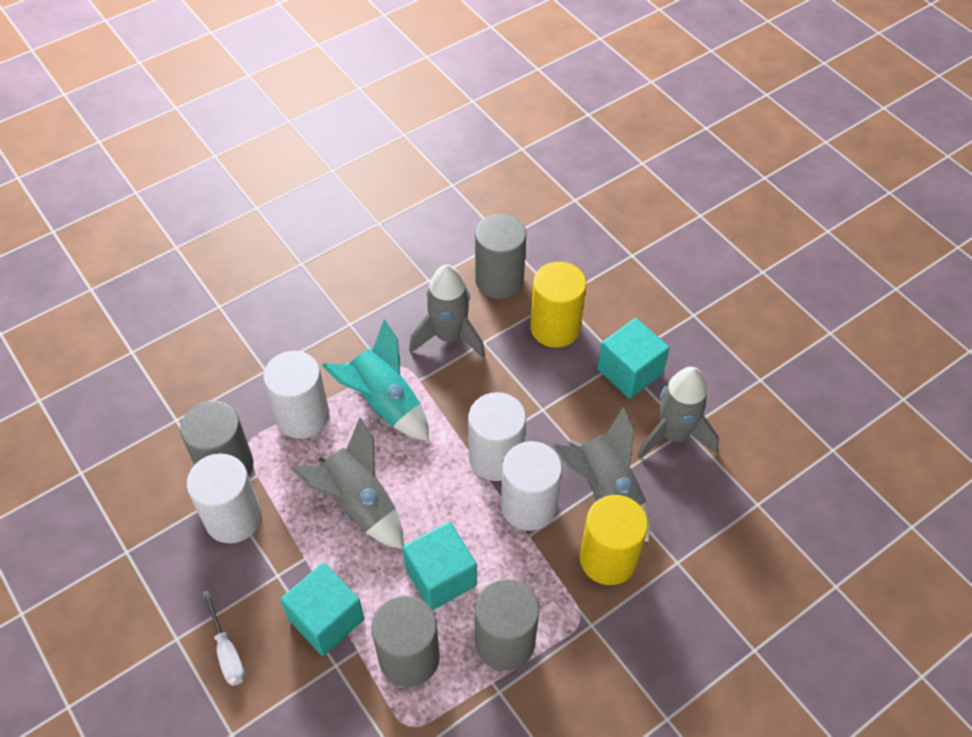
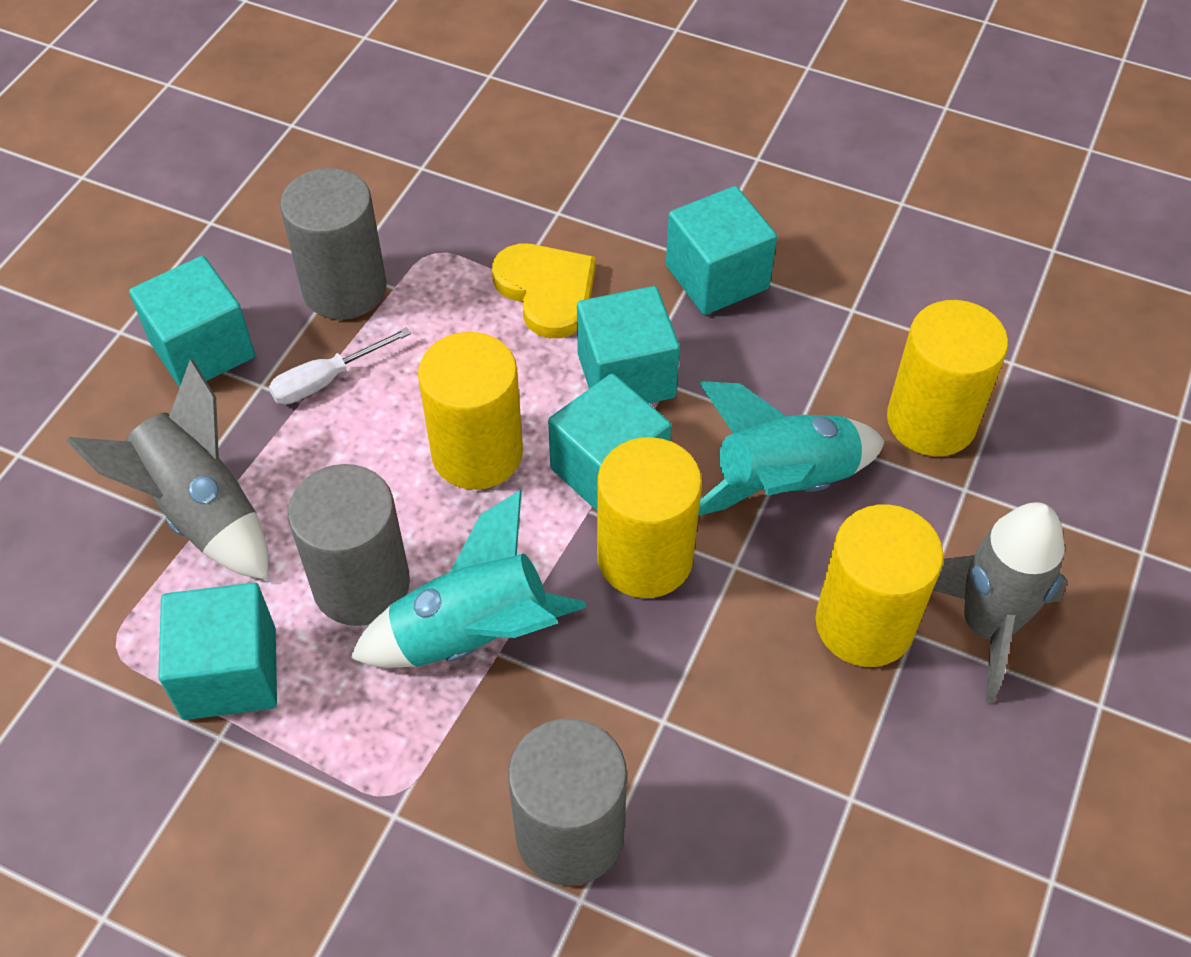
grey cylinder: 4 -> 3
grey rocket: 4 -> 2
turquoise cube: 3 -> 5
turquoise rocket: 1 -> 2
white cylinder: 4 -> 0
yellow cylinder: 2 -> 4
yellow heart: 0 -> 1

